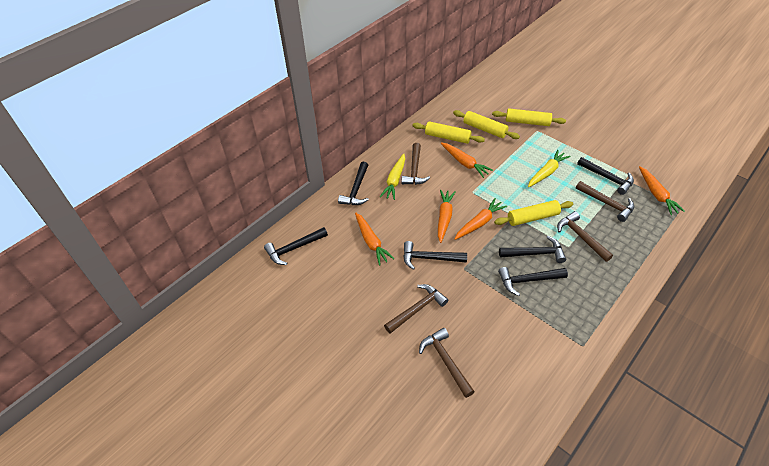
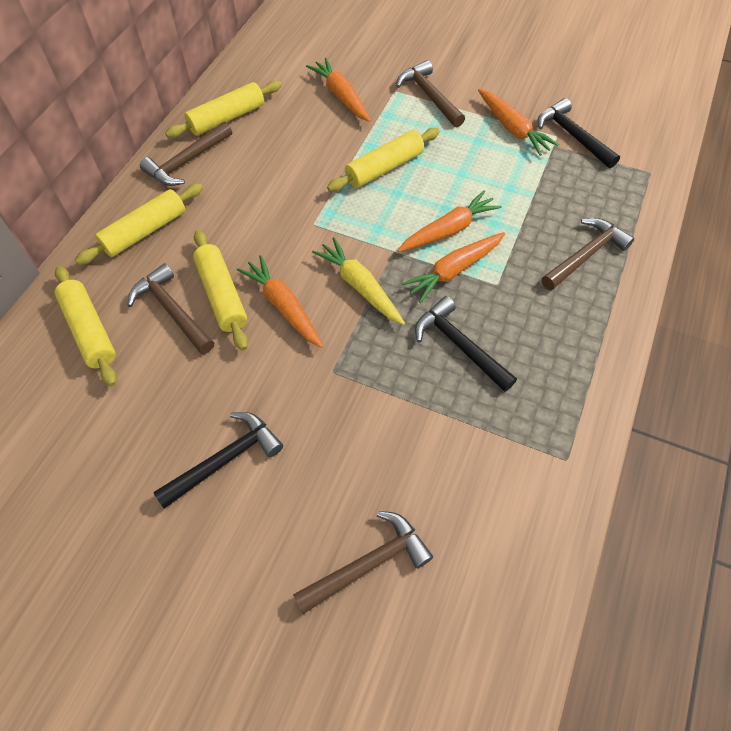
black hammer: 6 -> 3
yellow carrot: 2 -> 1
yellow rolling pin: 4 -> 5

